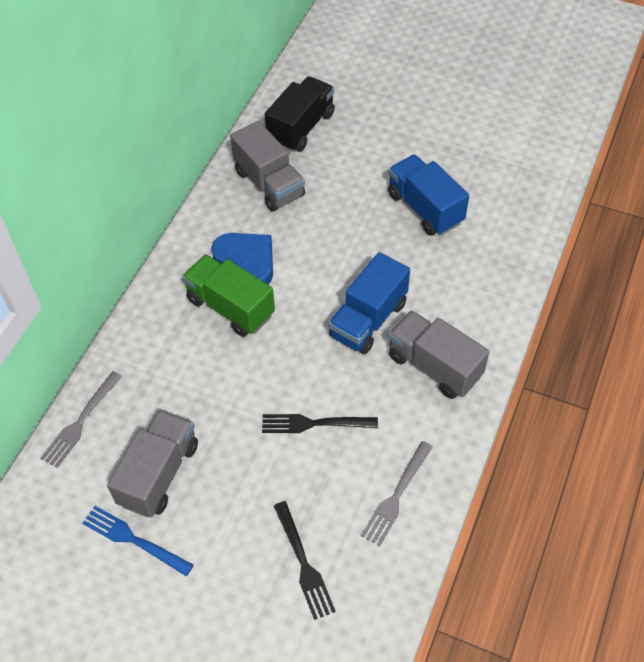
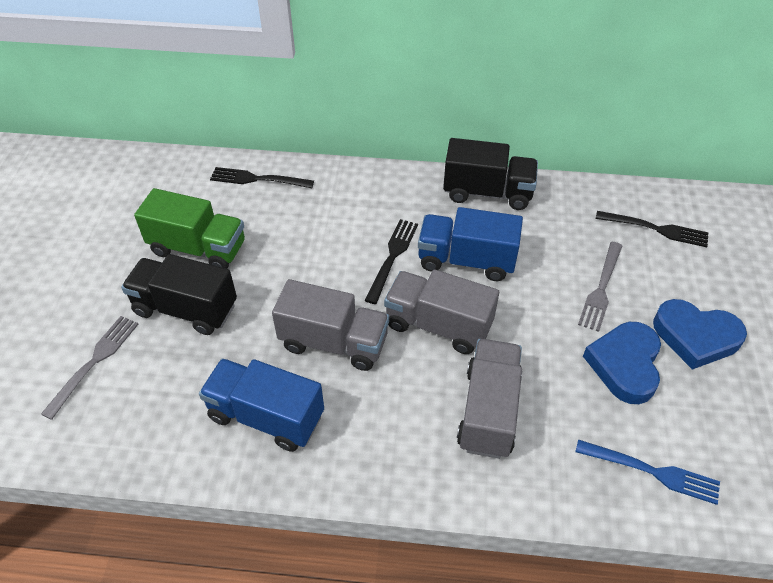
black fork: 2 -> 3
black truck: 1 -> 2
blue heart: 1 -> 2

